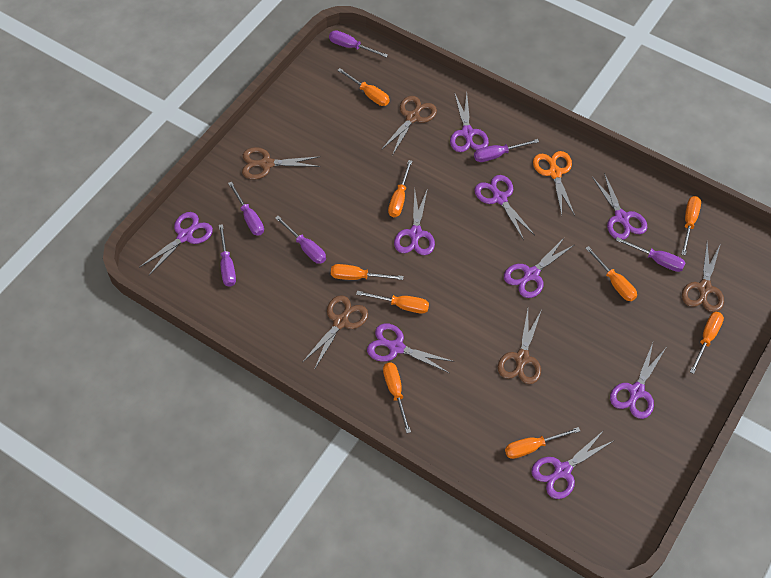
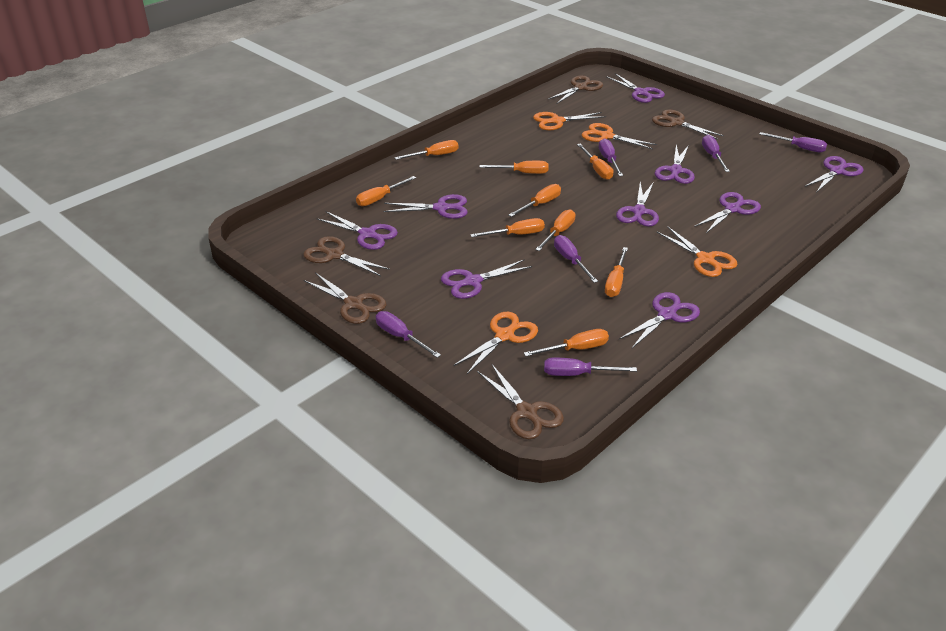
orange scissors: 1 -> 4

